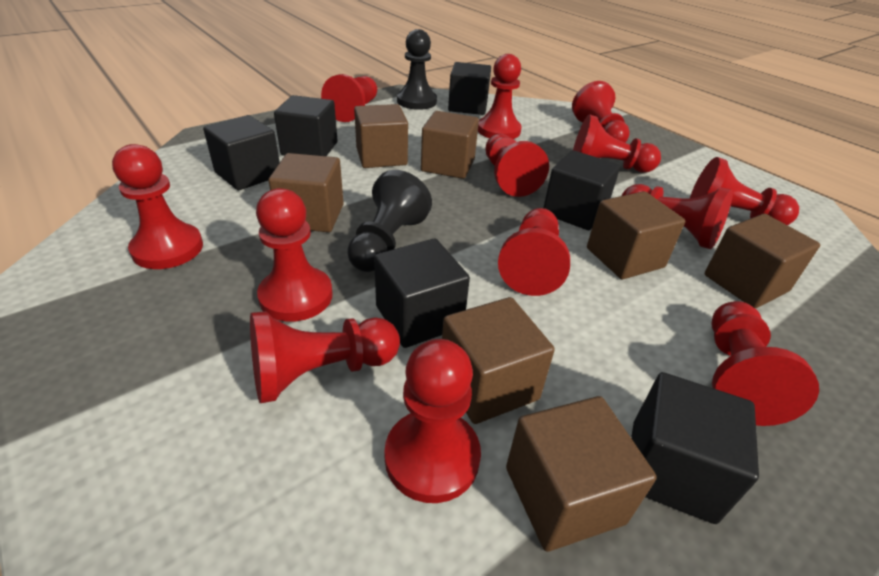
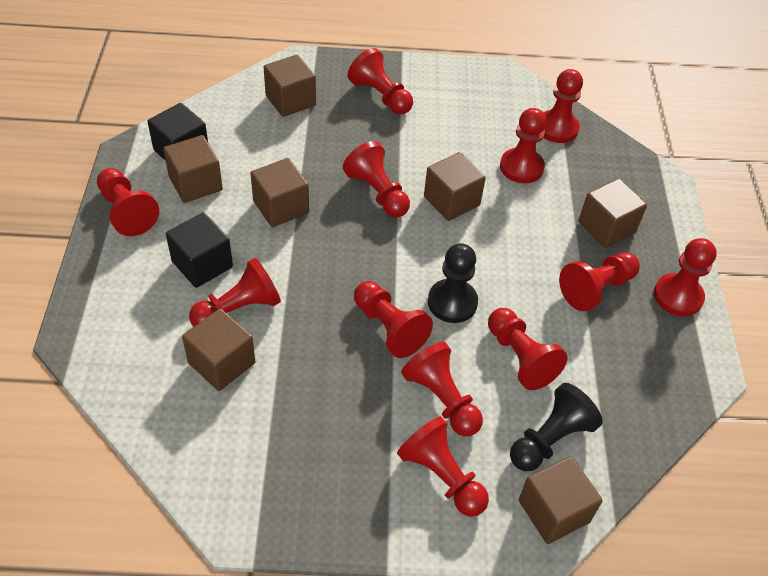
black cube: 6 -> 2
red pawn: 13 -> 12

